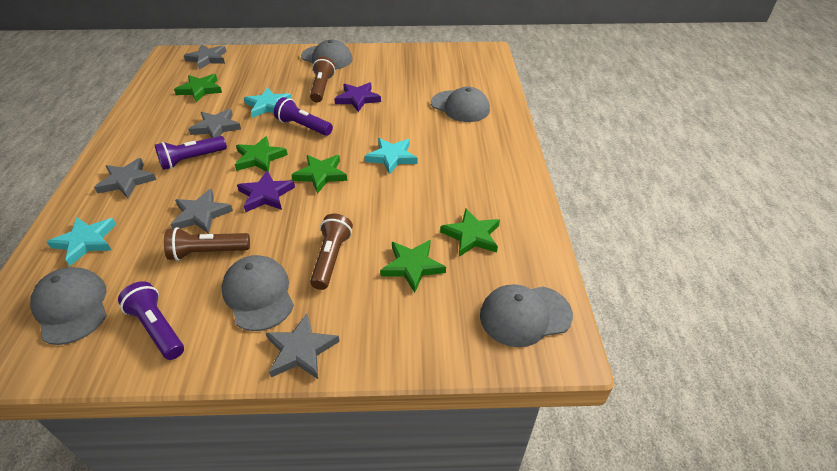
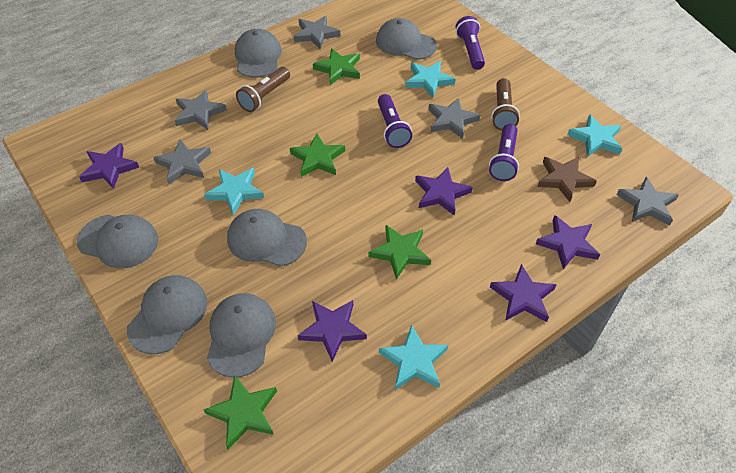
brown flashlight: 3 -> 2
brown star: 0 -> 1
green star: 5 -> 4
grey cap: 5 -> 6
purple star: 2 -> 5
turquoise star: 3 -> 4

